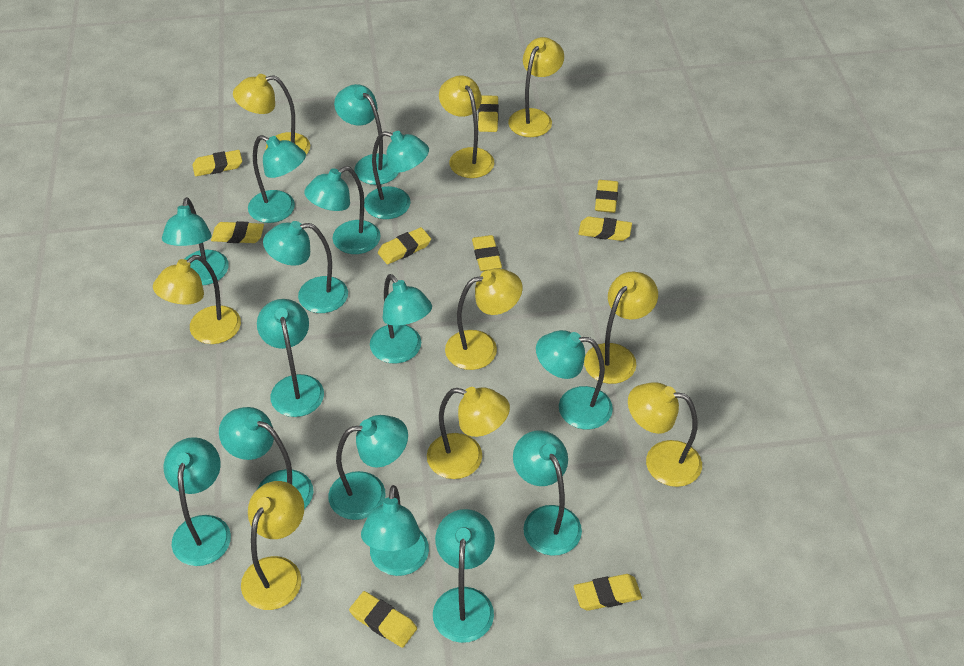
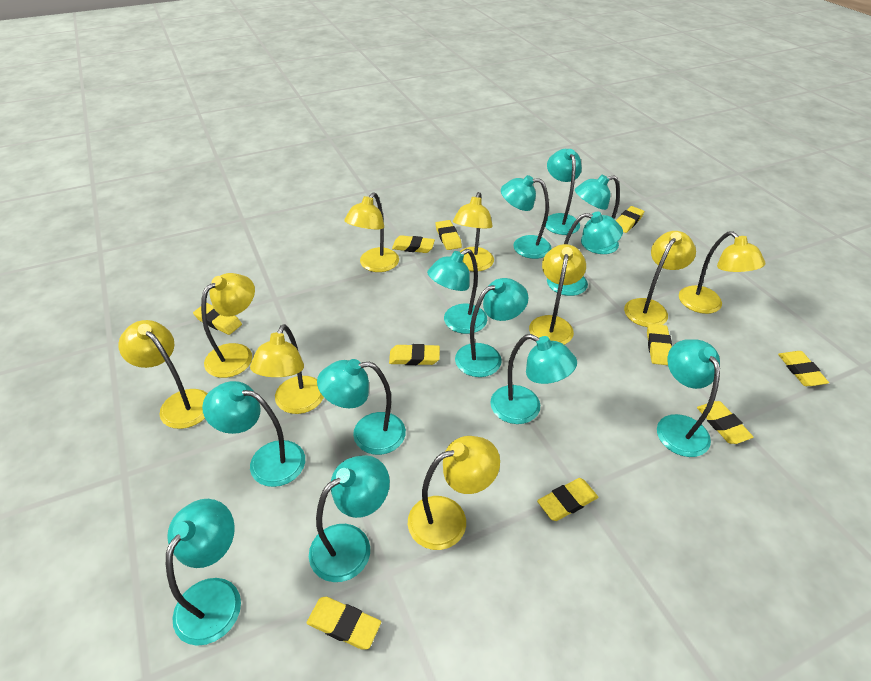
turquoise lamp: 15 -> 12
yellow eraser: 9 -> 10

